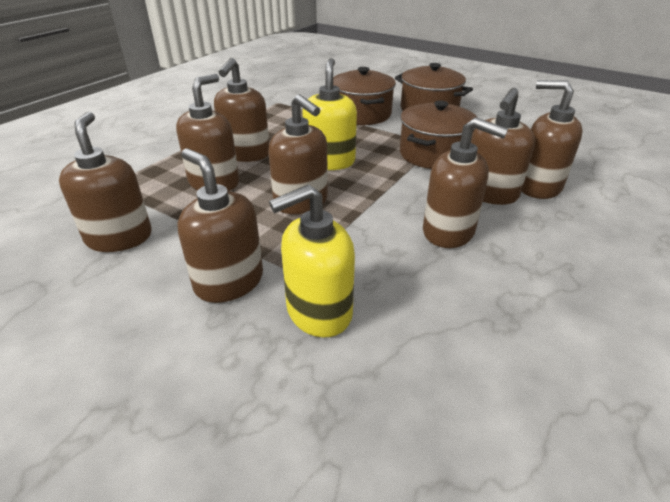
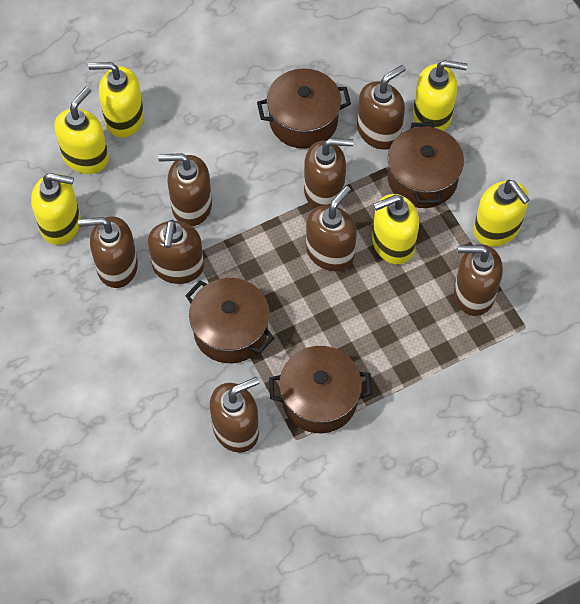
brown pot: 3 -> 4
yellow soap dispenser: 2 -> 6

